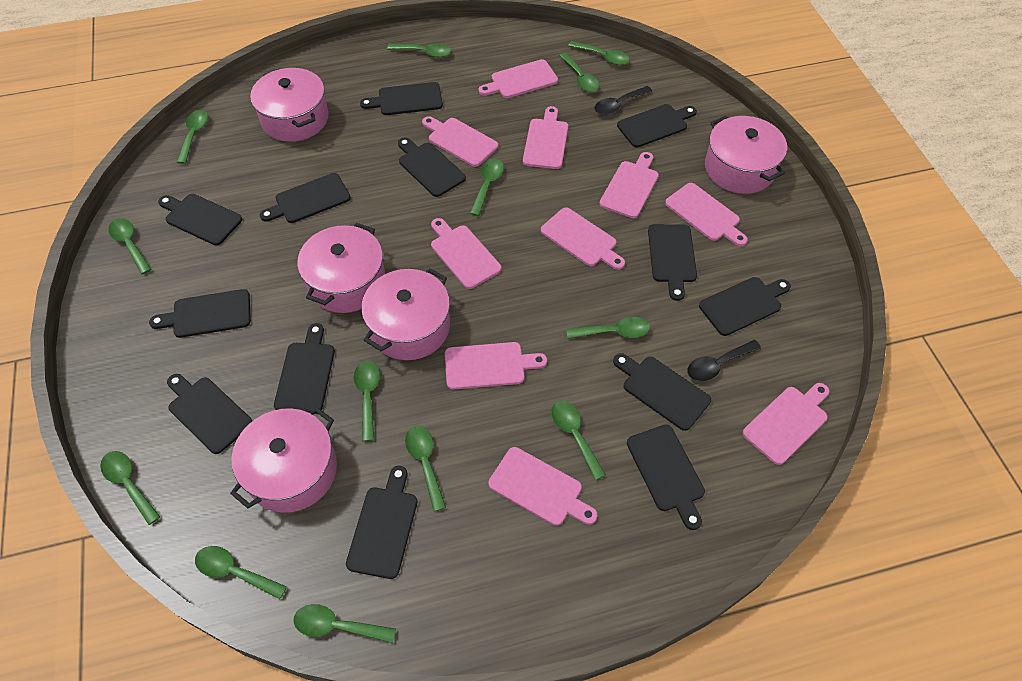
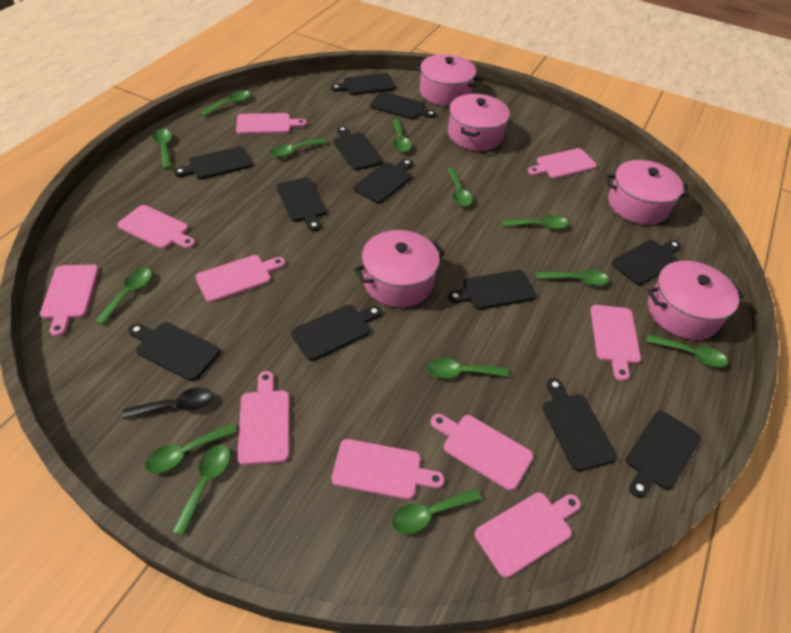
black cutting board: 13 -> 12
black spoon: 2 -> 1

